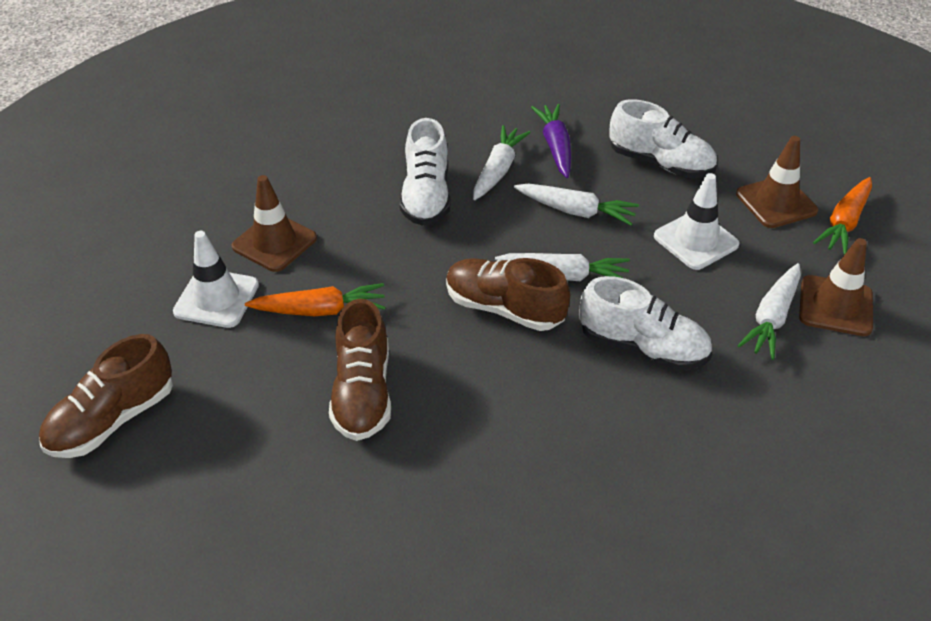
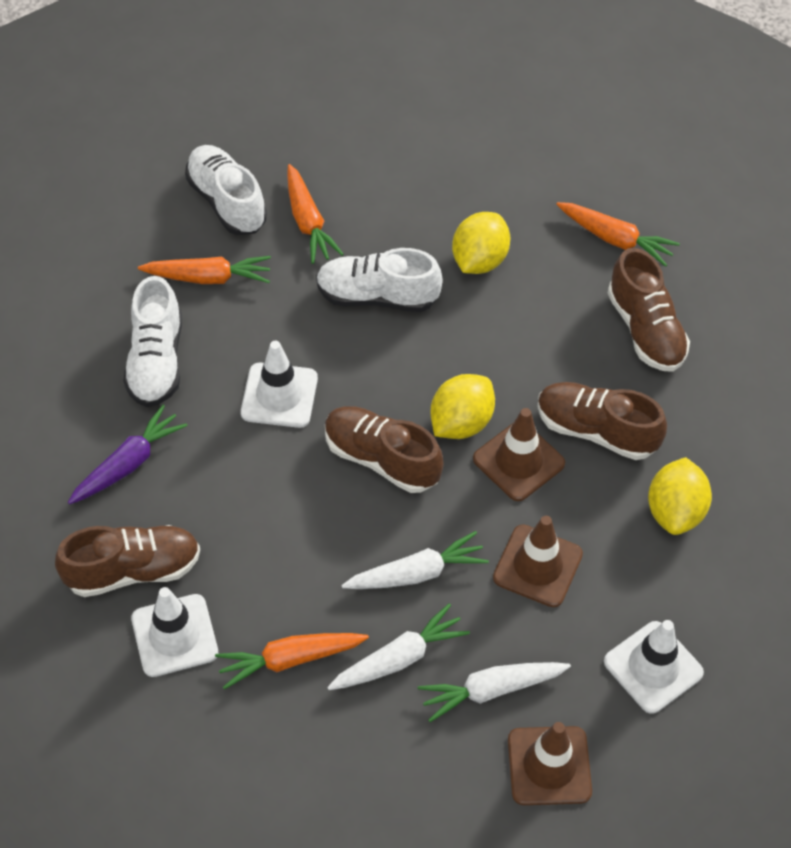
brown shoe: 3 -> 4
orange carrot: 2 -> 4
white carrot: 4 -> 3
white traffic cone: 2 -> 3
yellow lemon: 0 -> 3

